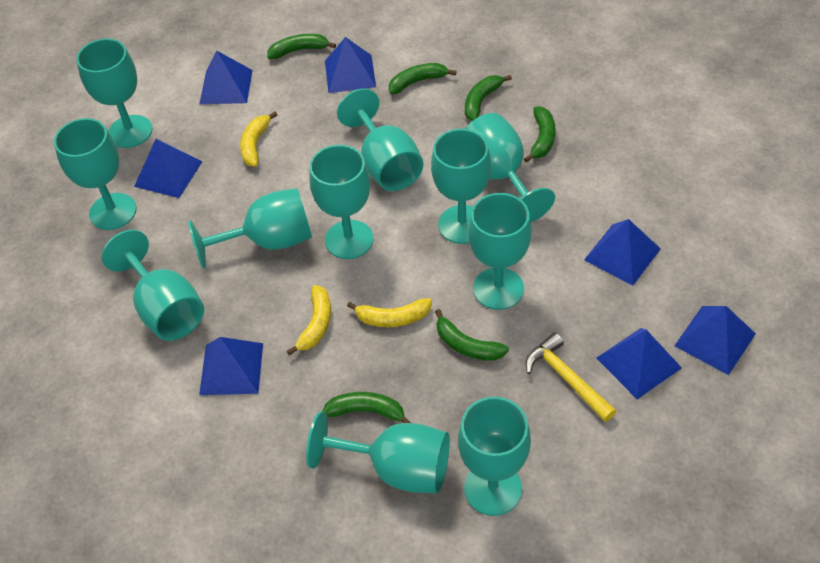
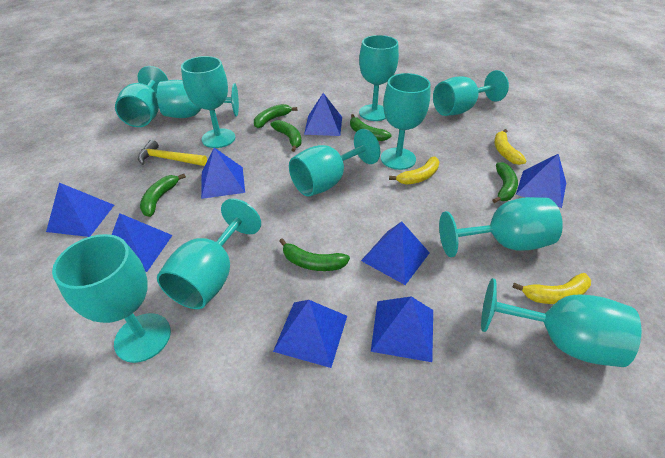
blue pyramid: 7 -> 8

